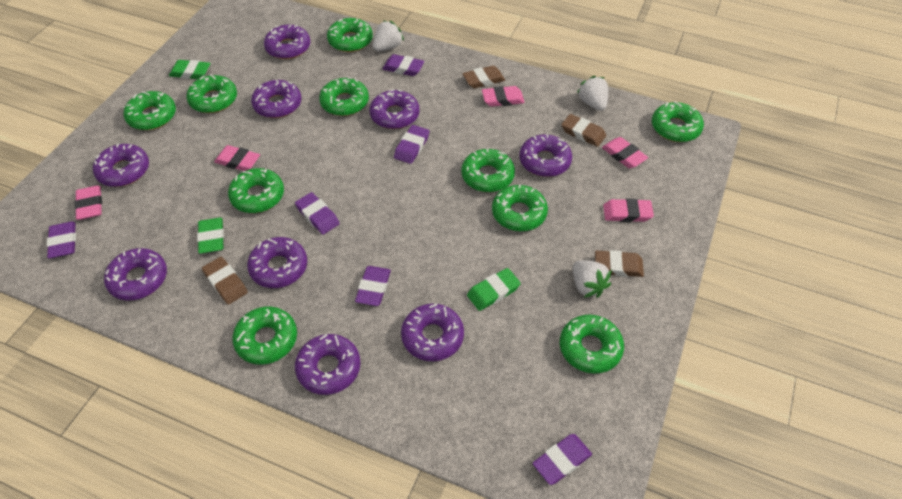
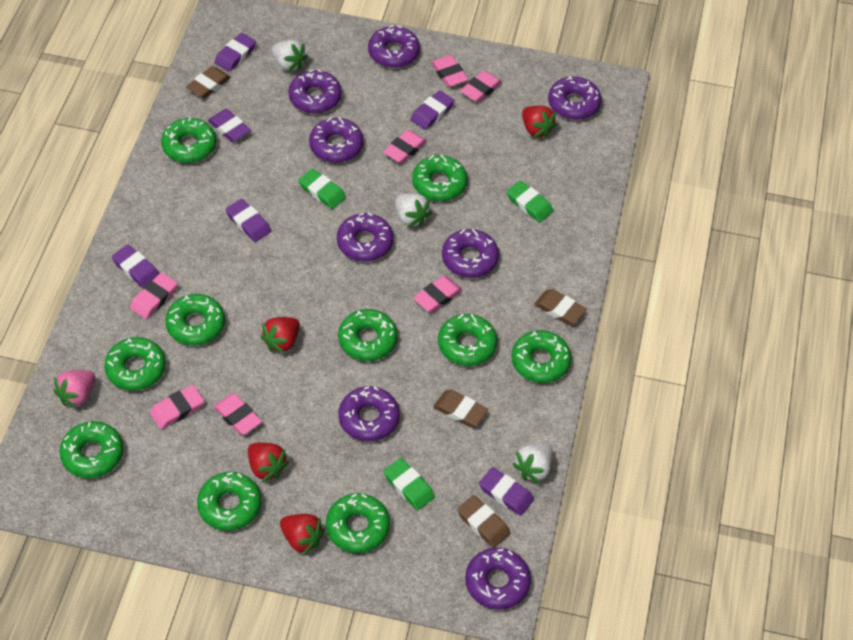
pink eraser: 5 -> 7
pink strawberry: 0 -> 1
purple donut: 9 -> 8
red strawberry: 0 -> 4

